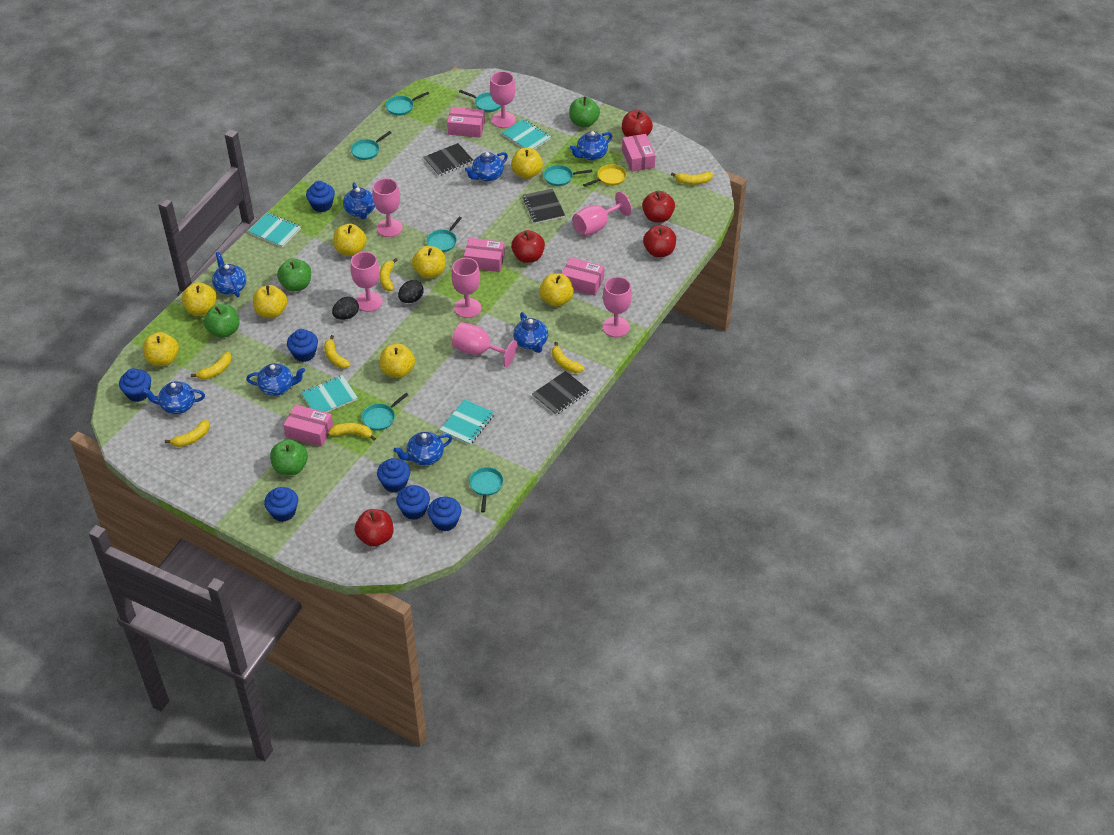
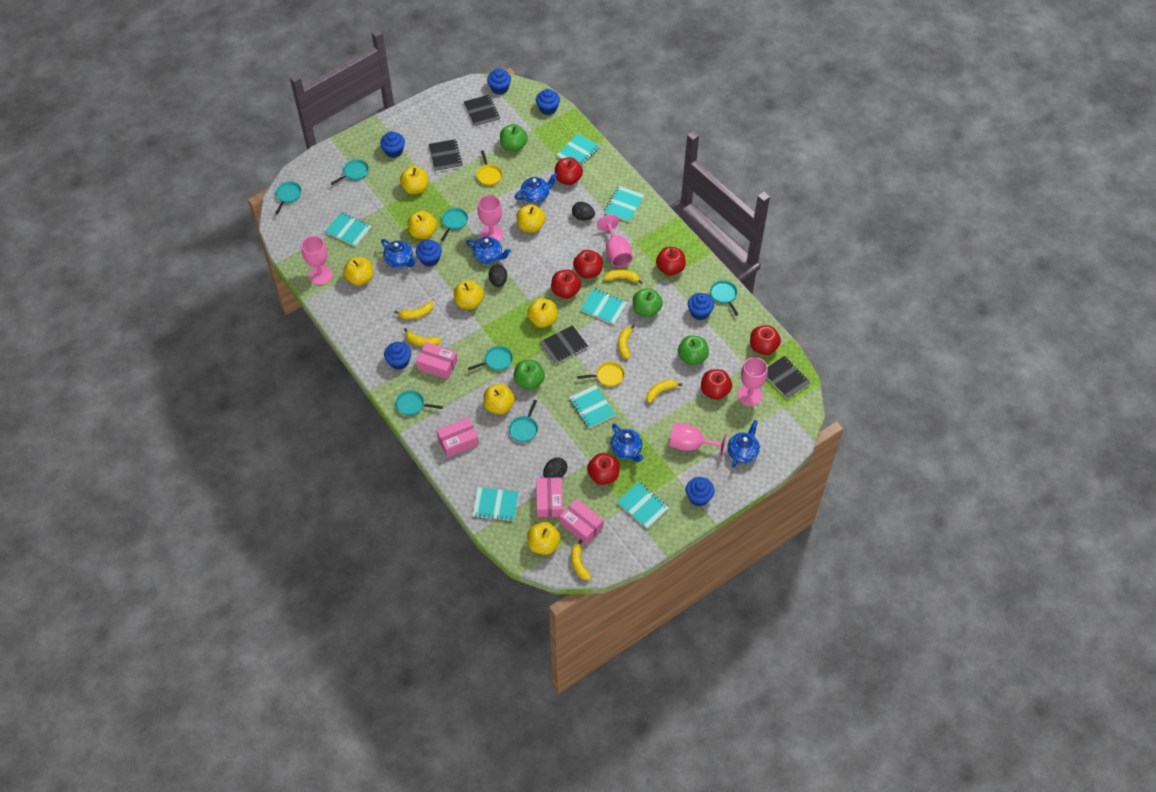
black egg: 2 -> 3
black notebook: 3 -> 4
blue teapot: 8 -> 5
pink box: 5 -> 4
pink goblet: 7 -> 5
red apple: 5 -> 7
turquoise notebook: 4 -> 7
yellow banana: 7 -> 6
yellow pan: 1 -> 2

